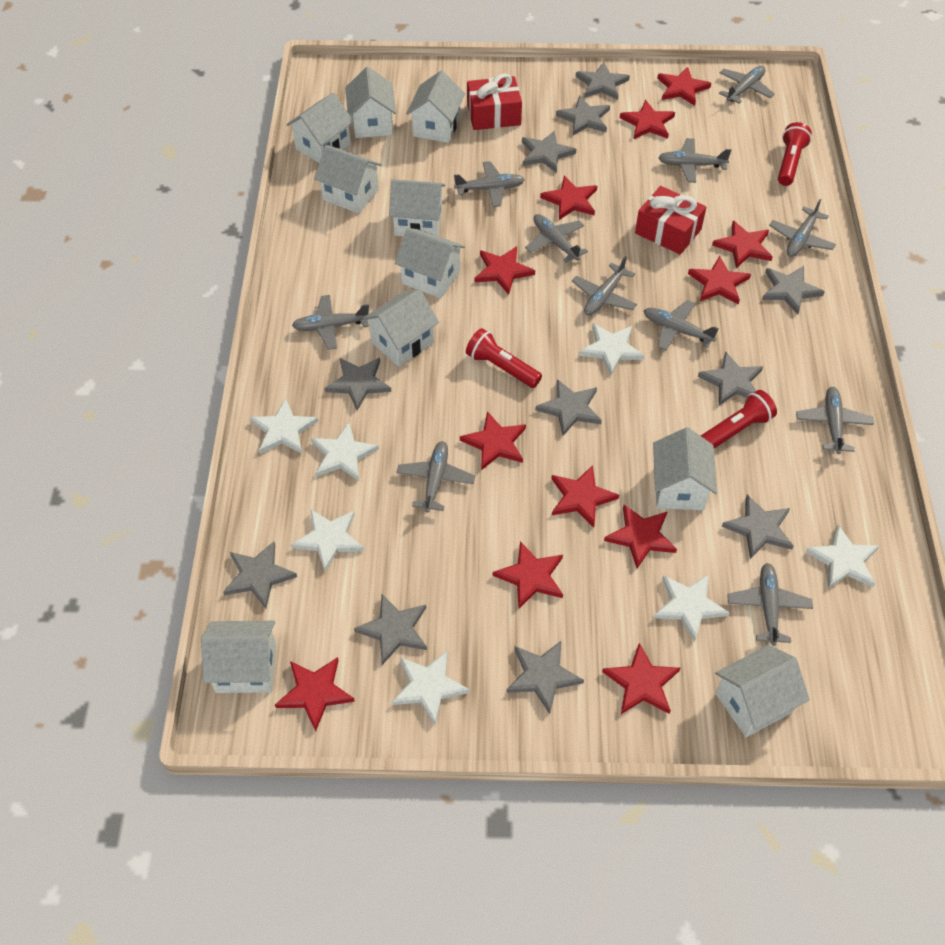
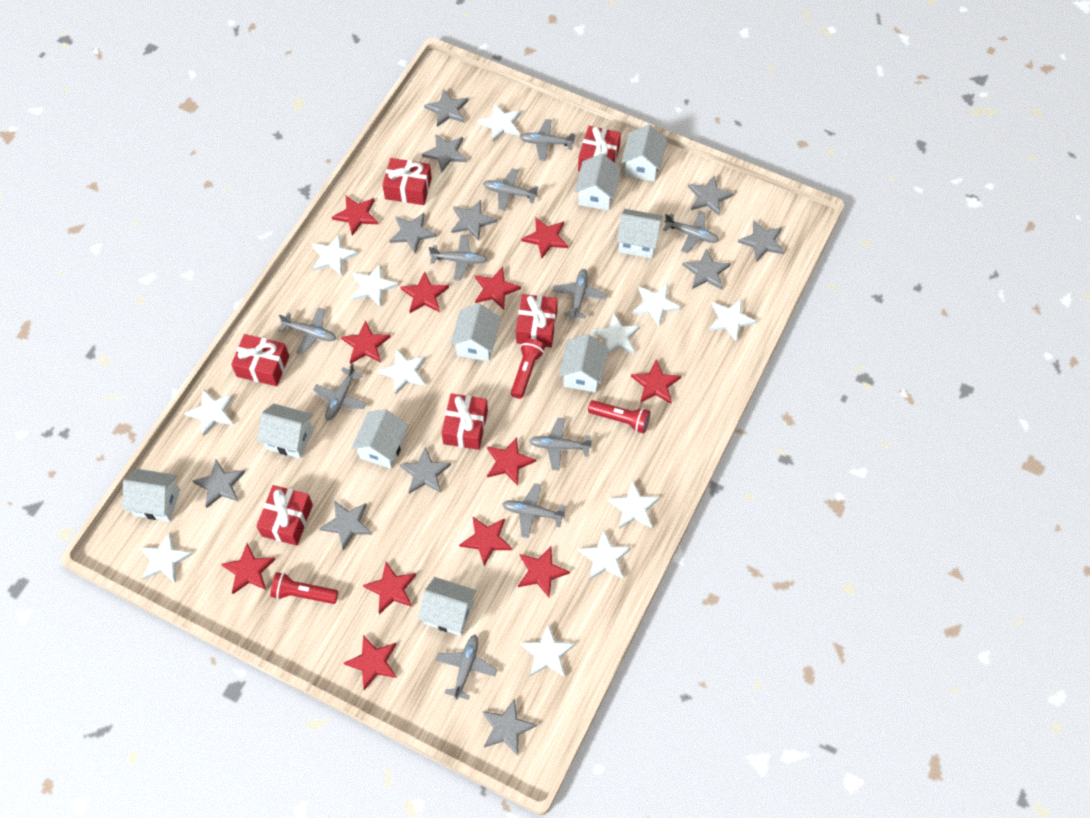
grey plane: 11 -> 10
red gift: 2 -> 6
white house: 10 -> 9
white star: 7 -> 12

